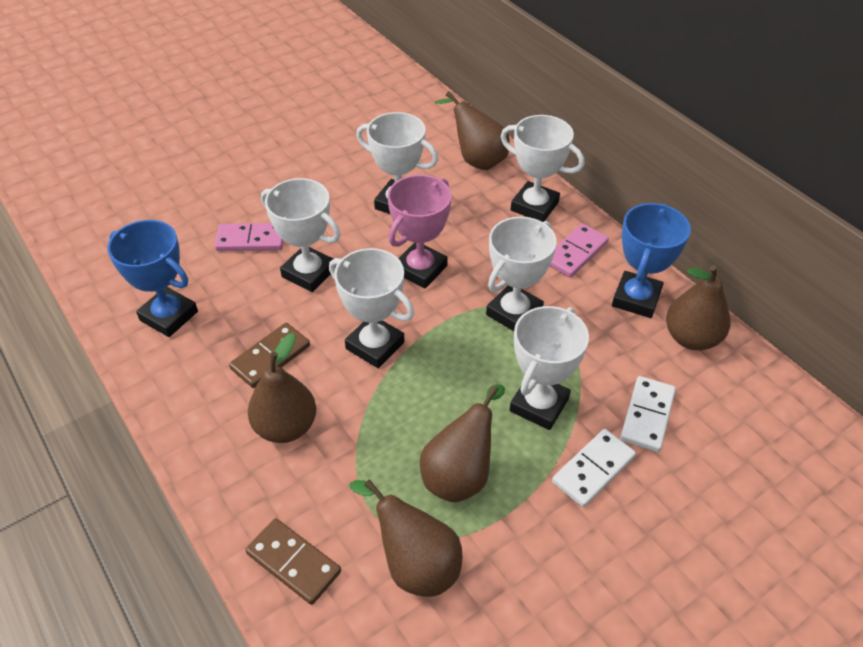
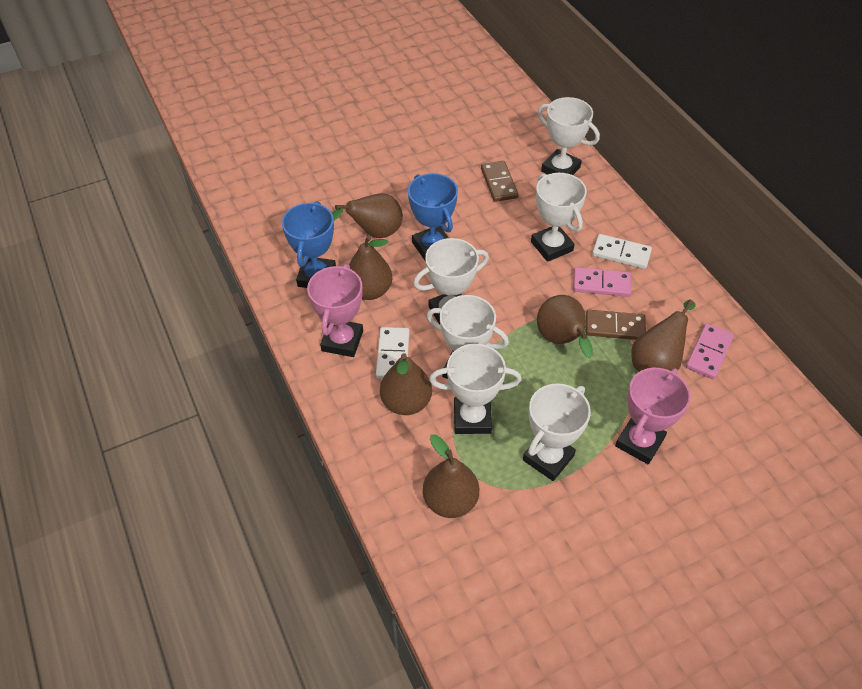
brown pear: 5 -> 6
pink trophy: 1 -> 2

